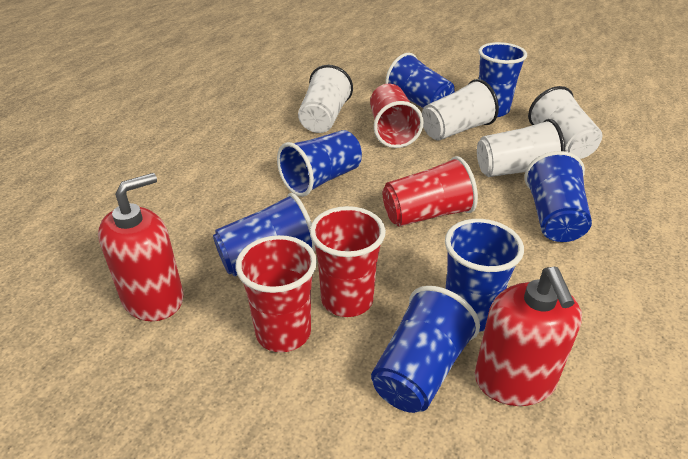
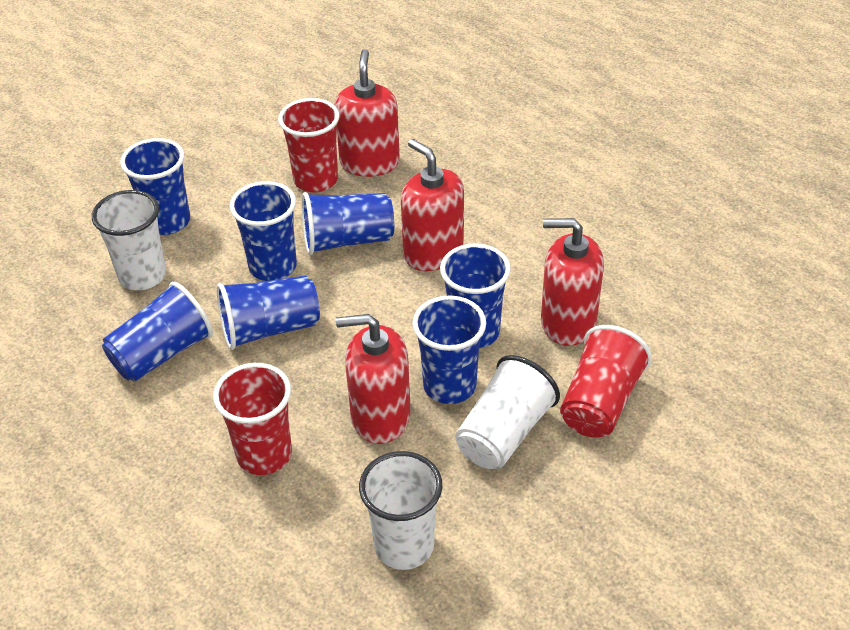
red cup: 4 -> 3
red soap dispenser: 2 -> 4
white cup: 4 -> 3

